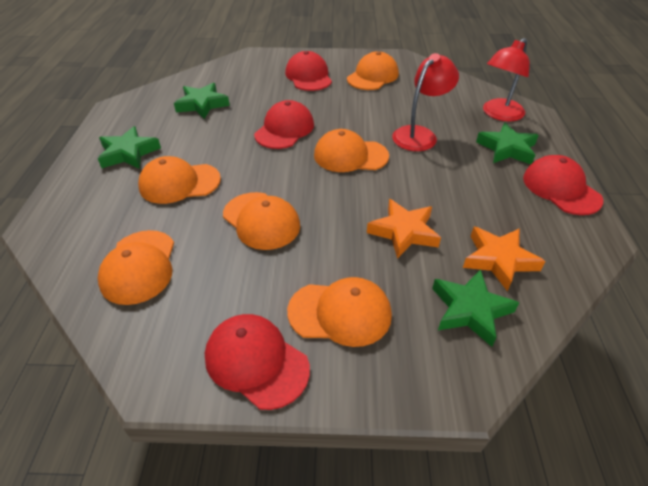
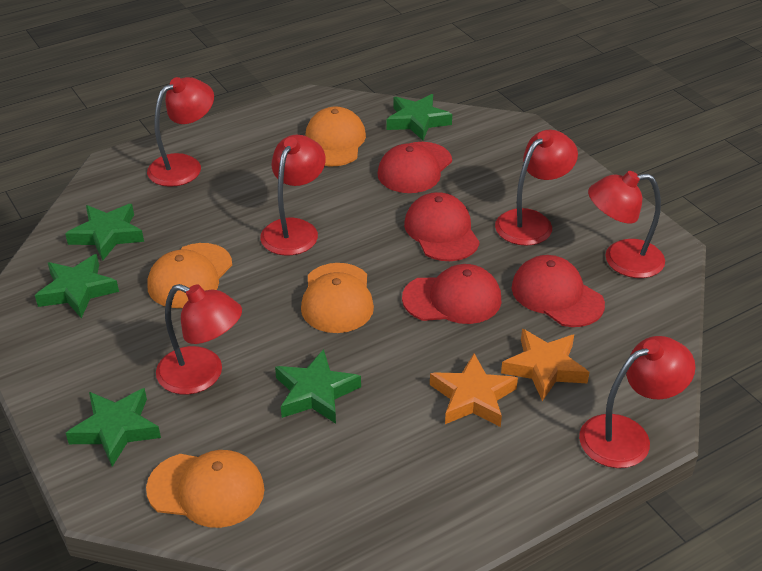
green star: 4 -> 5
orange cap: 6 -> 4
red lamp: 2 -> 6

